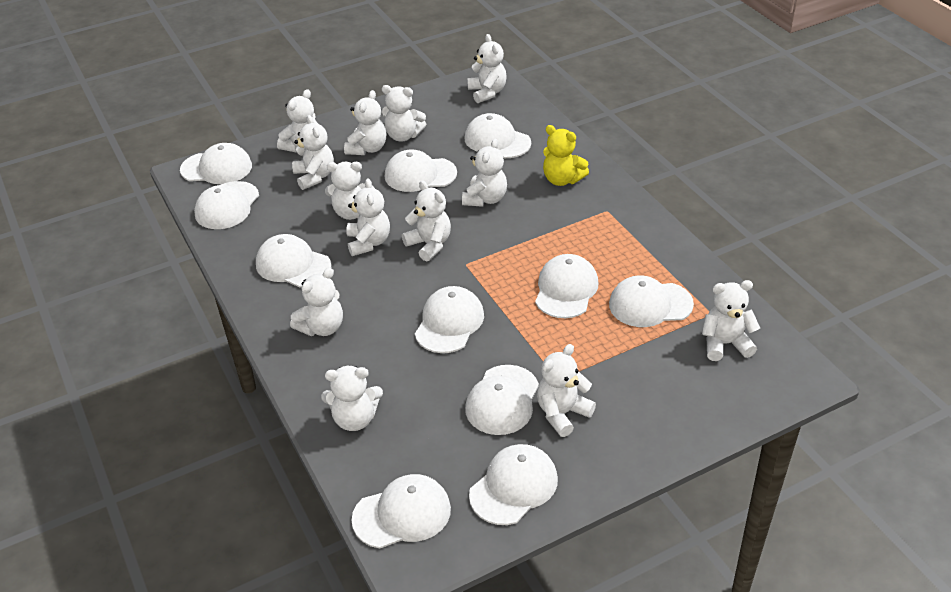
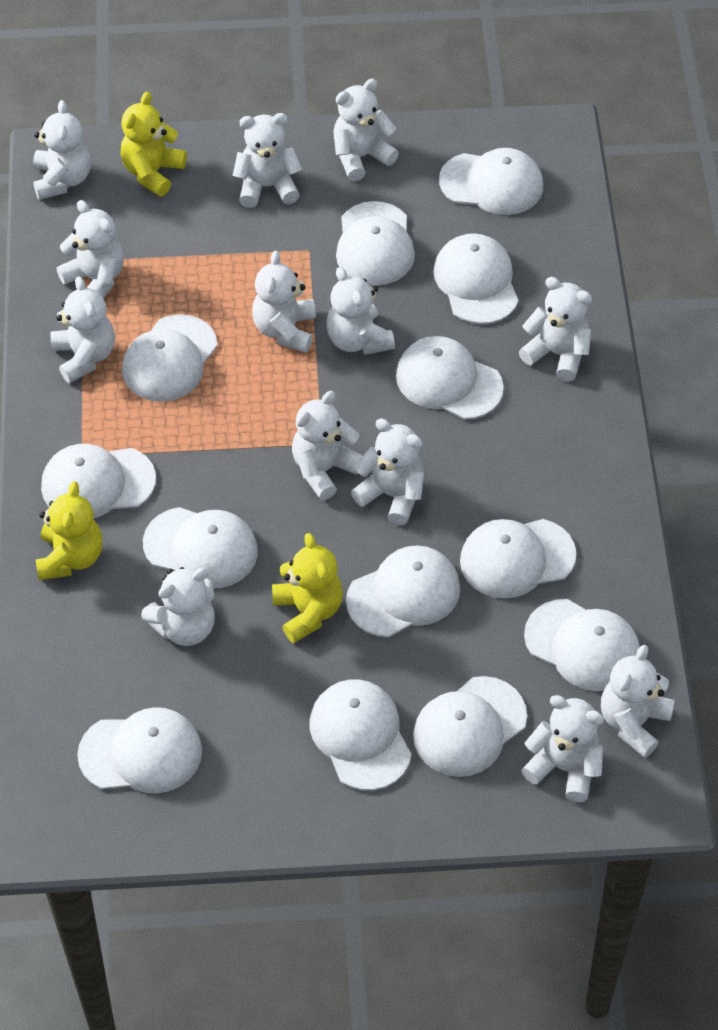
white cap: 11 -> 13
yellow teddy bear: 1 -> 3

